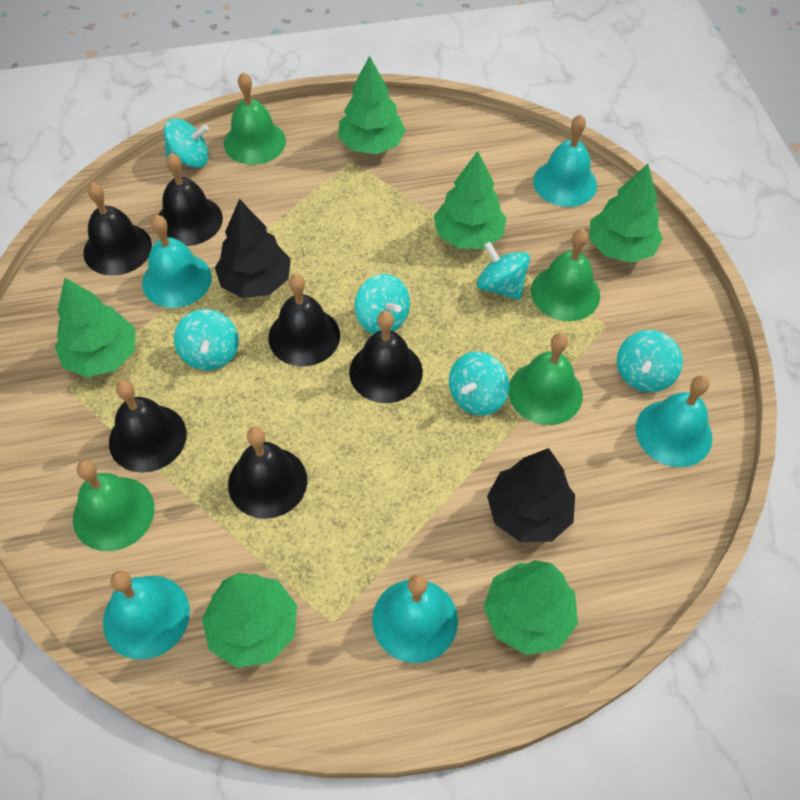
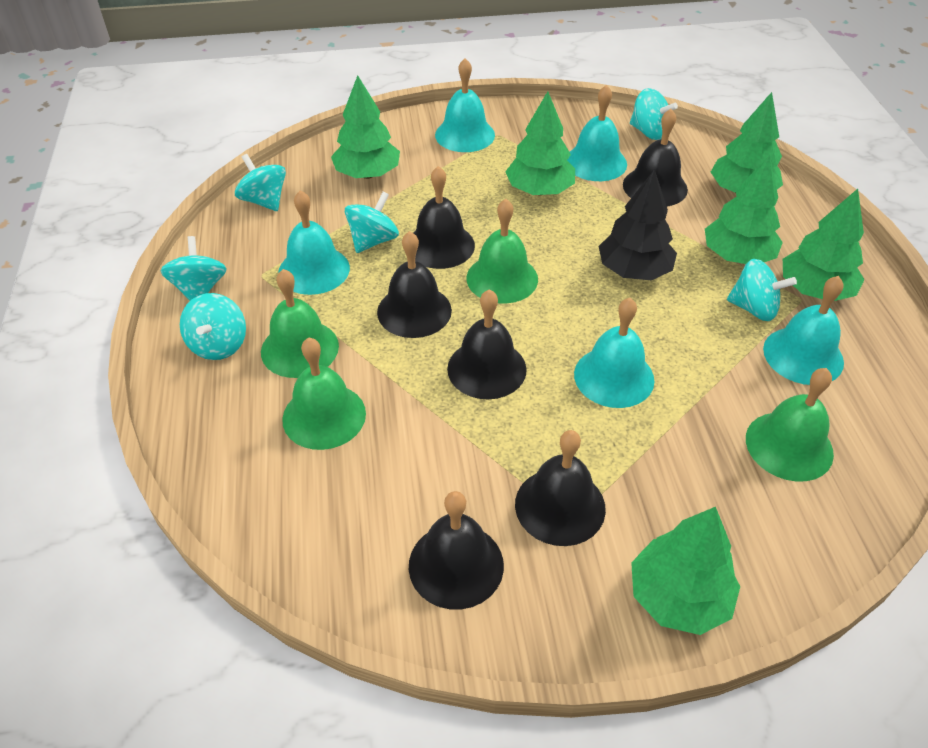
black tree: 2 -> 1

